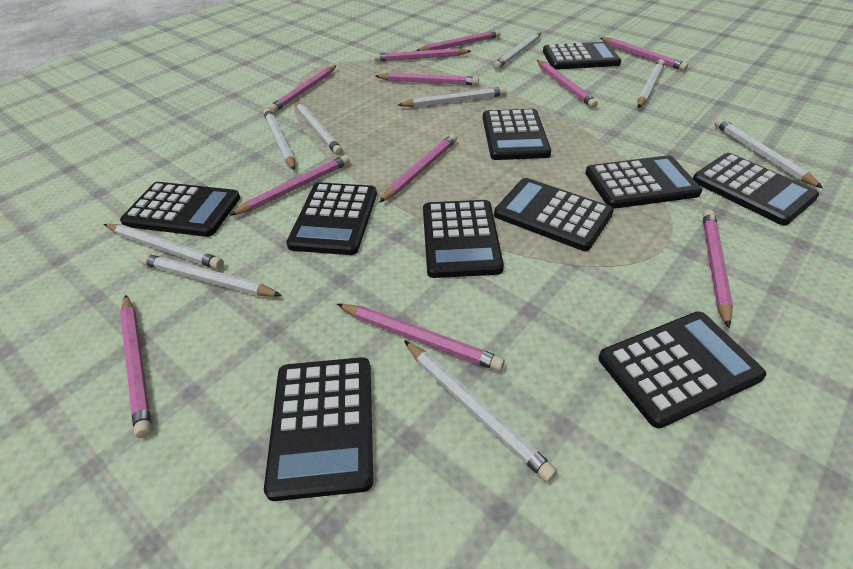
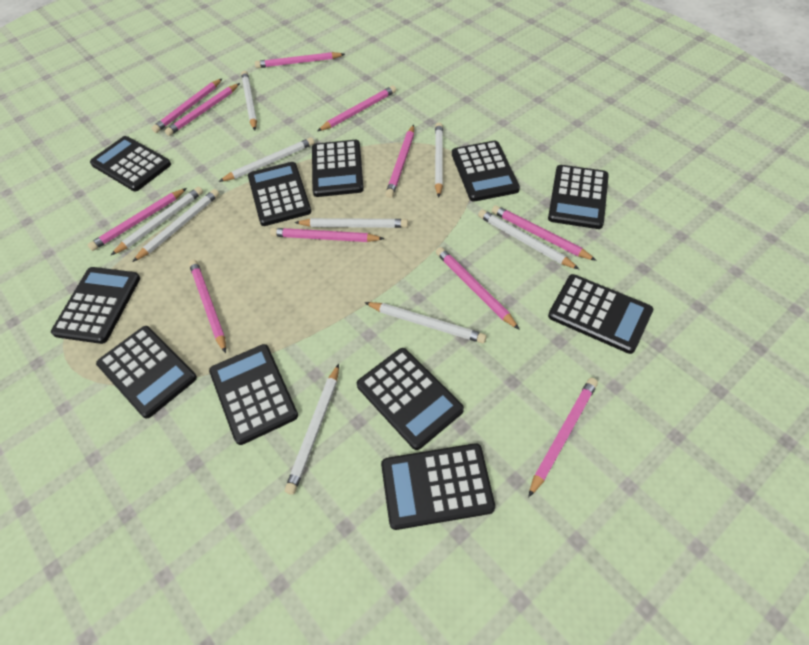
black calculator: 10 -> 11

